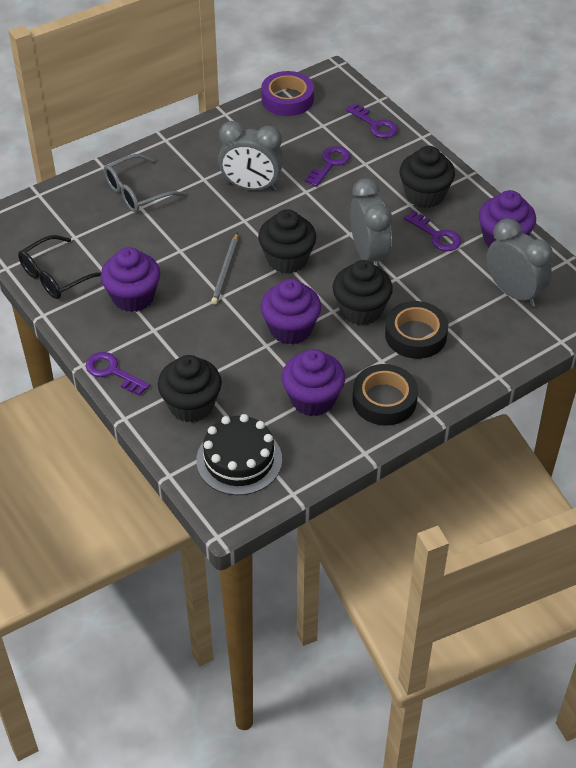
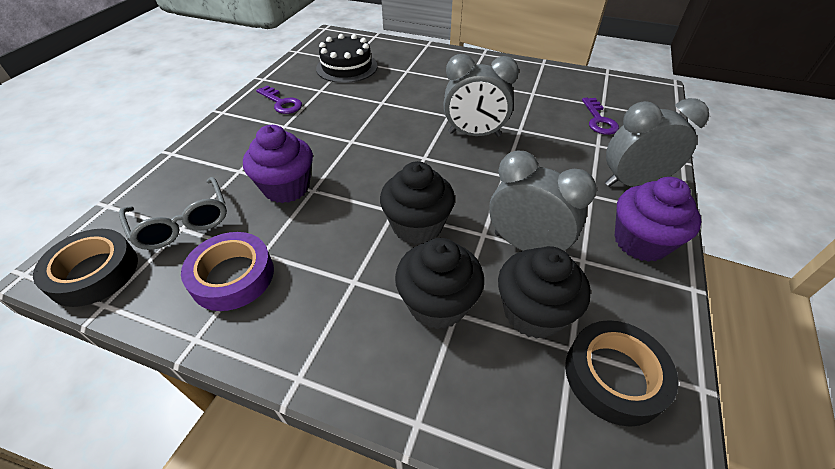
black cupcake: 4 -> 3
black glasses: 1 -> 0
grey pencil: 1 -> 0
purple cupcake: 4 -> 2
purple key: 4 -> 2

